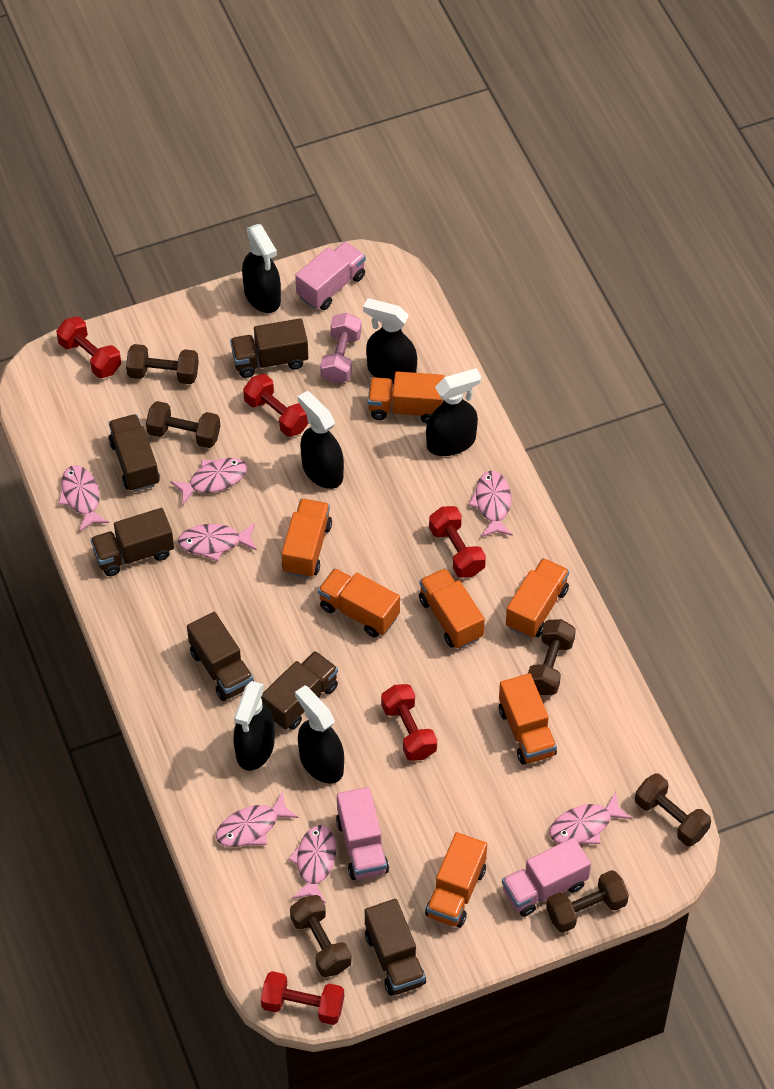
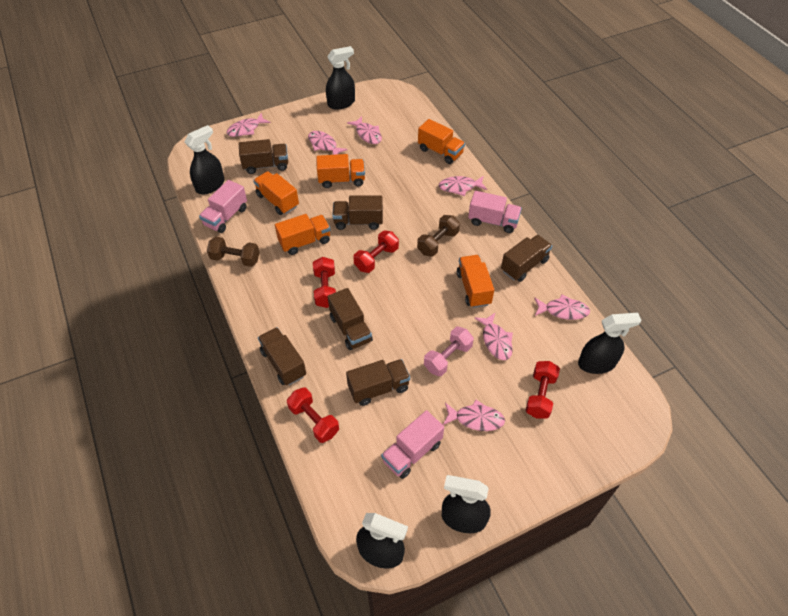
black spray bottle: 6 -> 5
brown dumbbell: 6 -> 2
orange truck: 7 -> 5
red dumbbell: 5 -> 4

